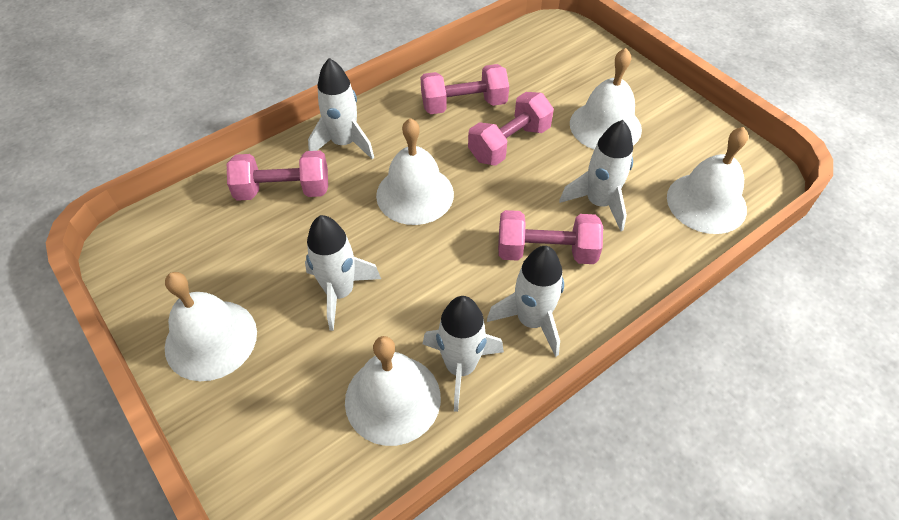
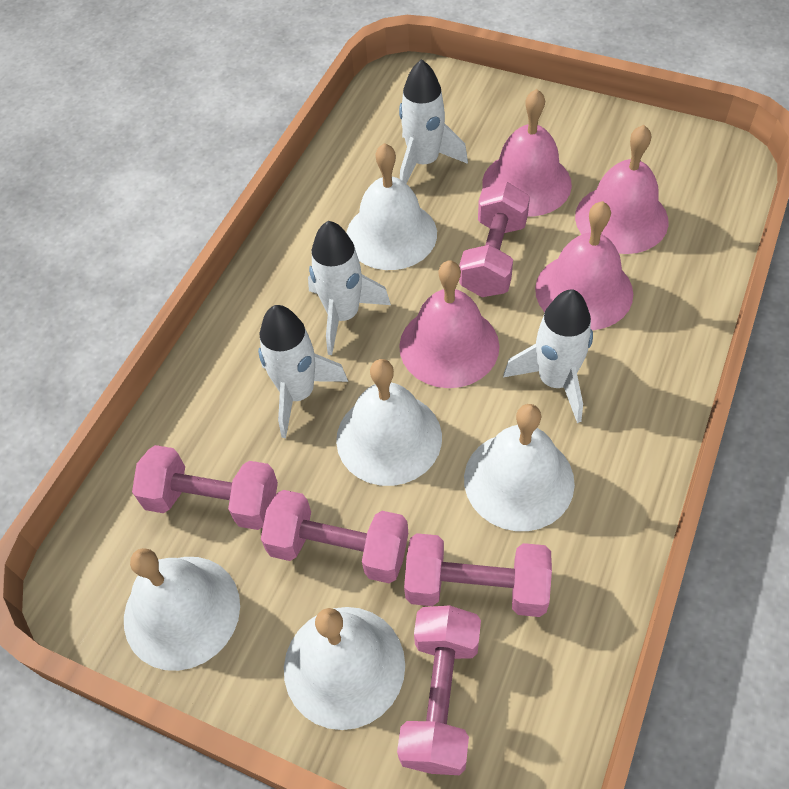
pink bell: 0 -> 4
pink dumbbell: 4 -> 5
white rocket: 5 -> 4

